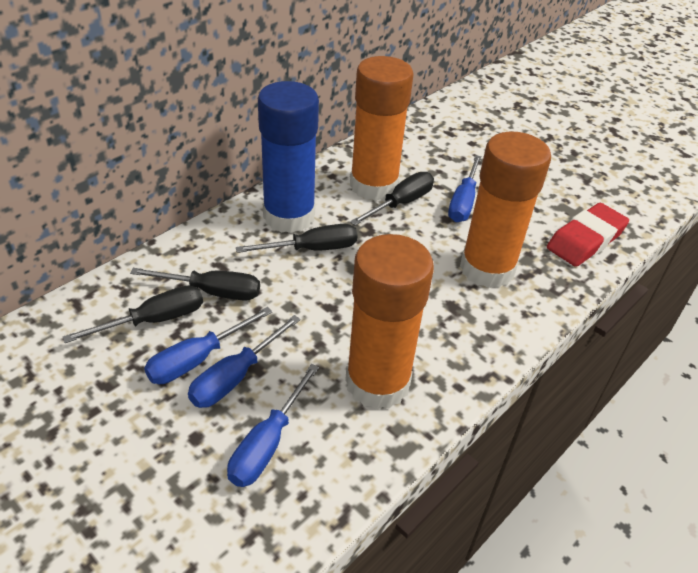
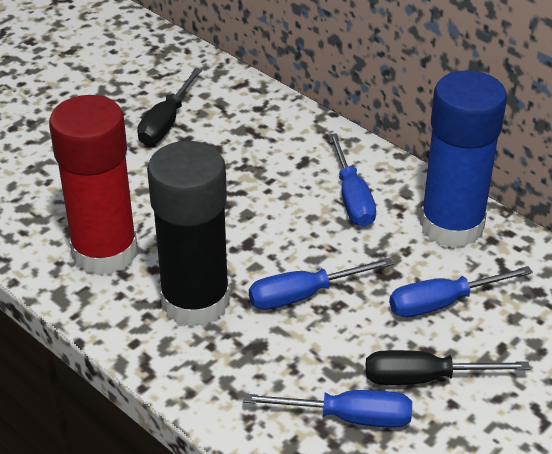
black glue stick: 0 -> 1
black screwdriver: 4 -> 2
orange glue stick: 3 -> 0
red eraser: 1 -> 0
red glue stick: 0 -> 1

